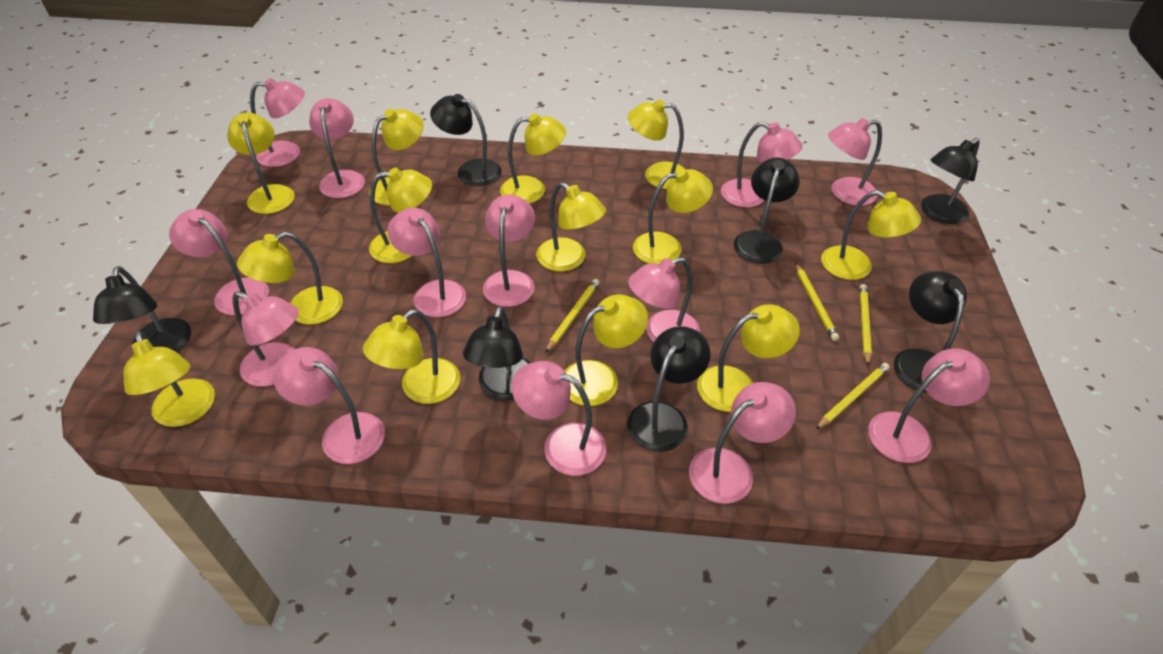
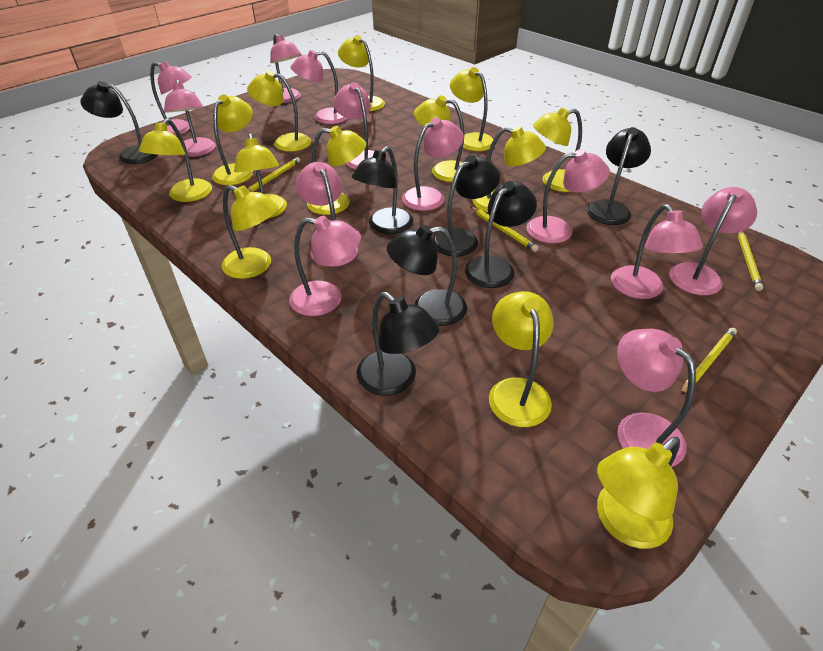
pink lamp: 13 -> 12

